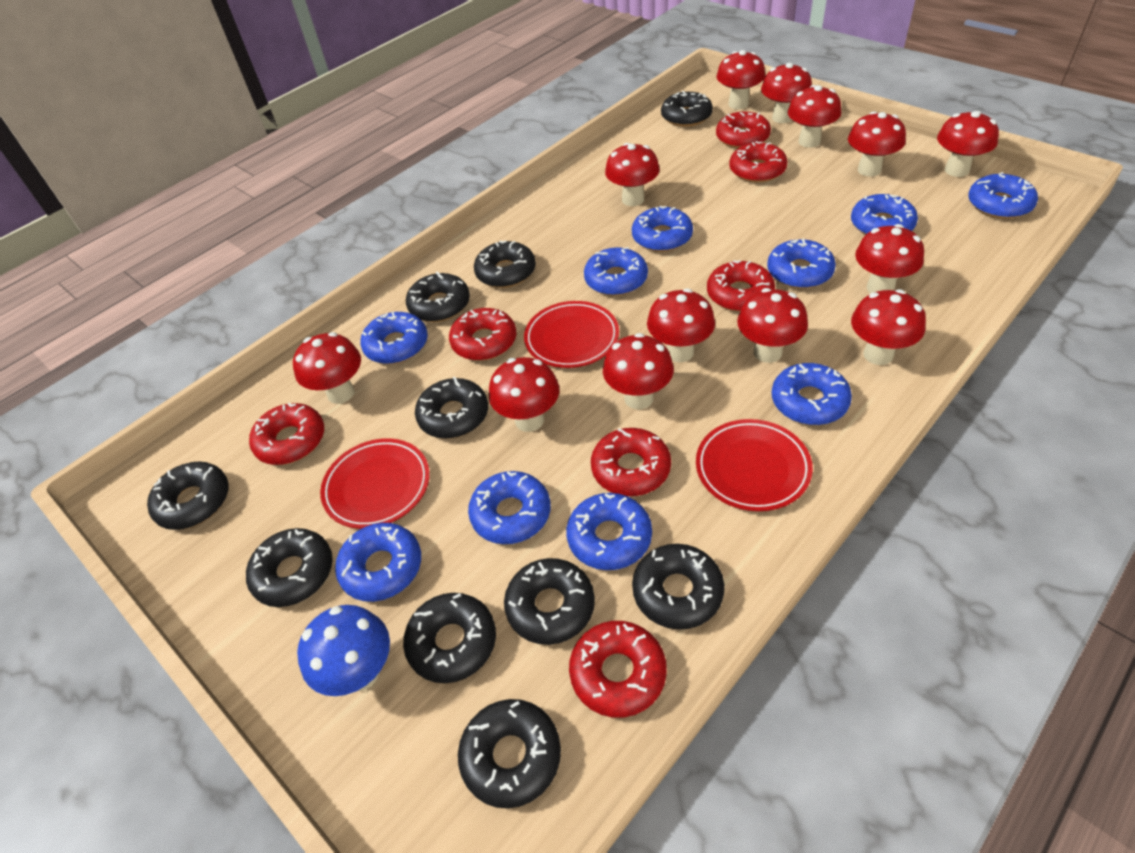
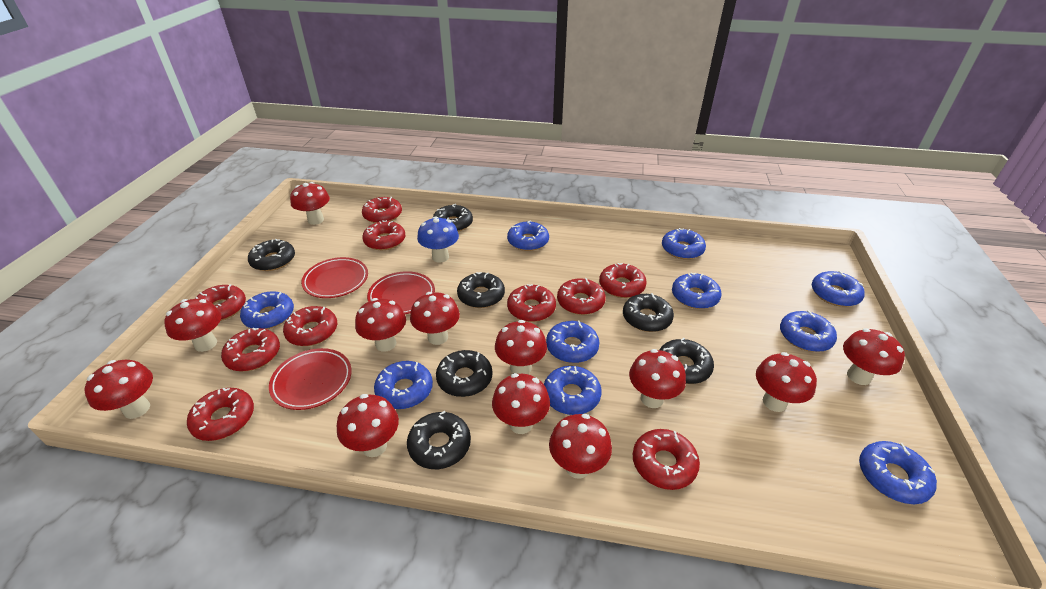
black donut: 10 -> 7
red donut: 7 -> 10
red mushroom: 13 -> 12

